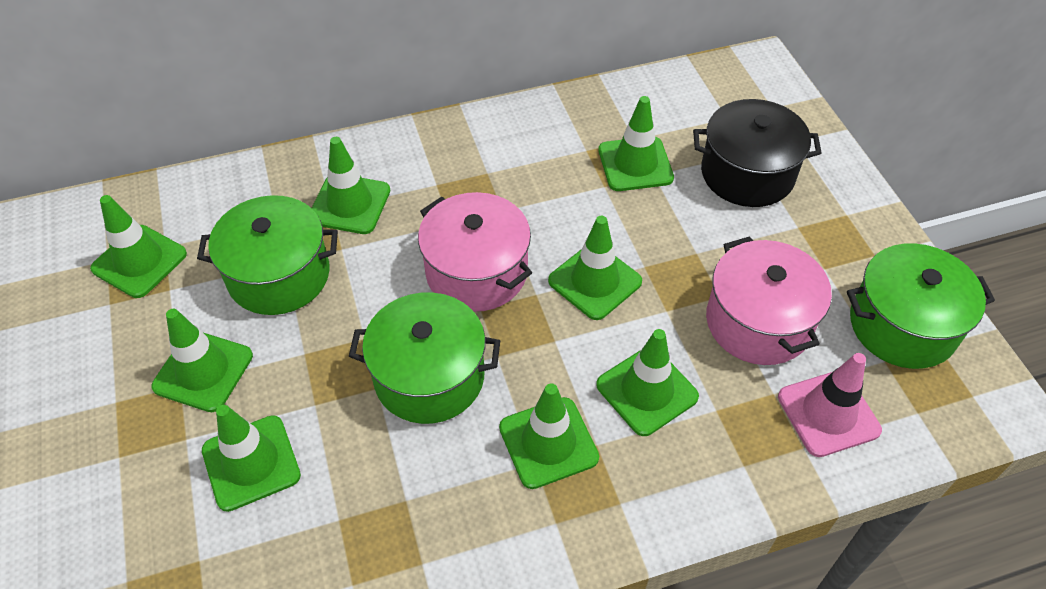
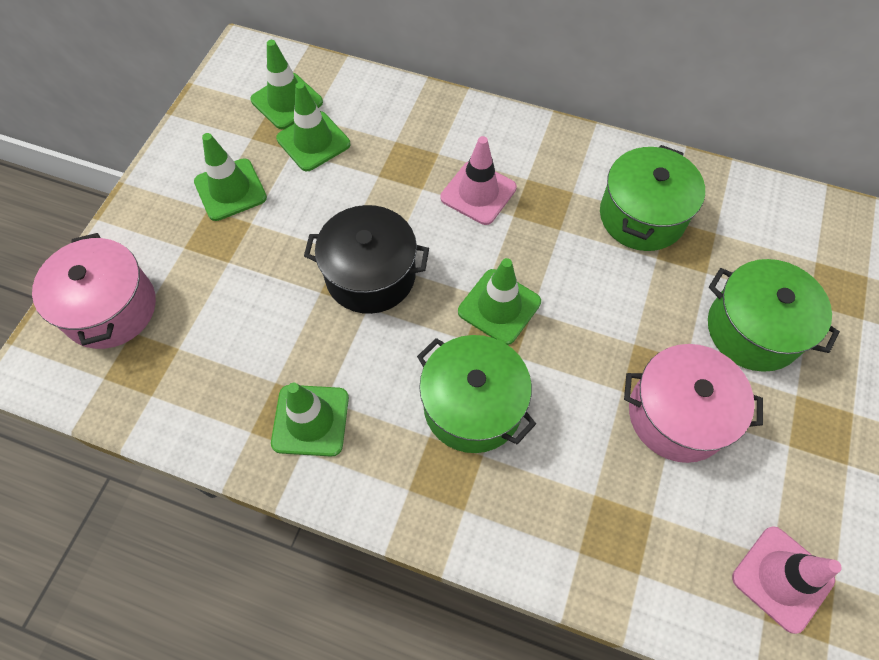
green traffic cone: 8 -> 5
pink traffic cone: 1 -> 2

